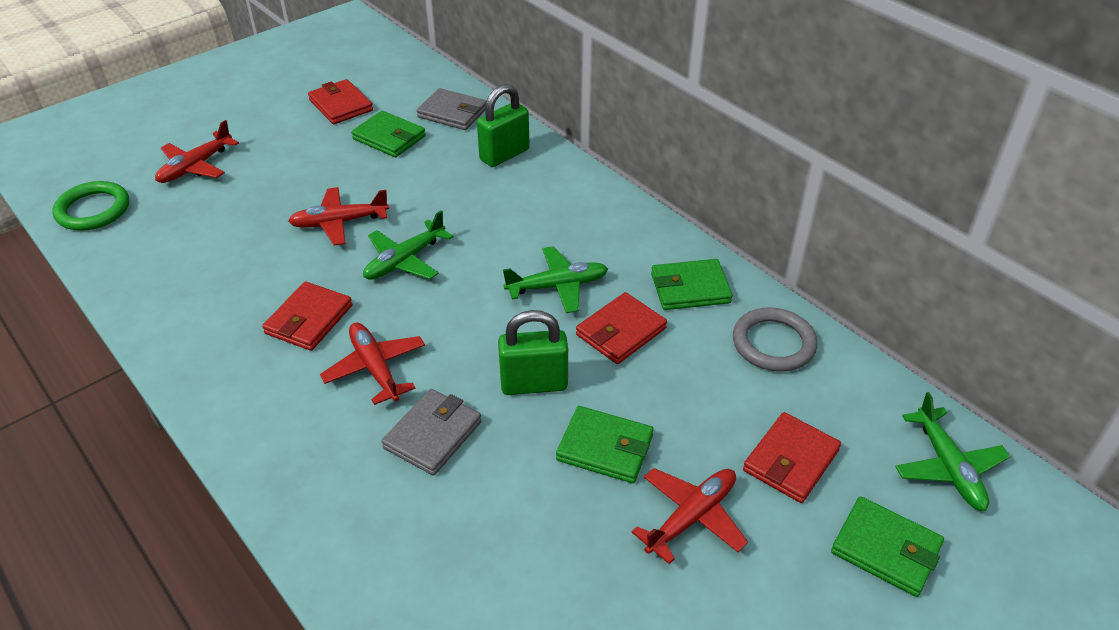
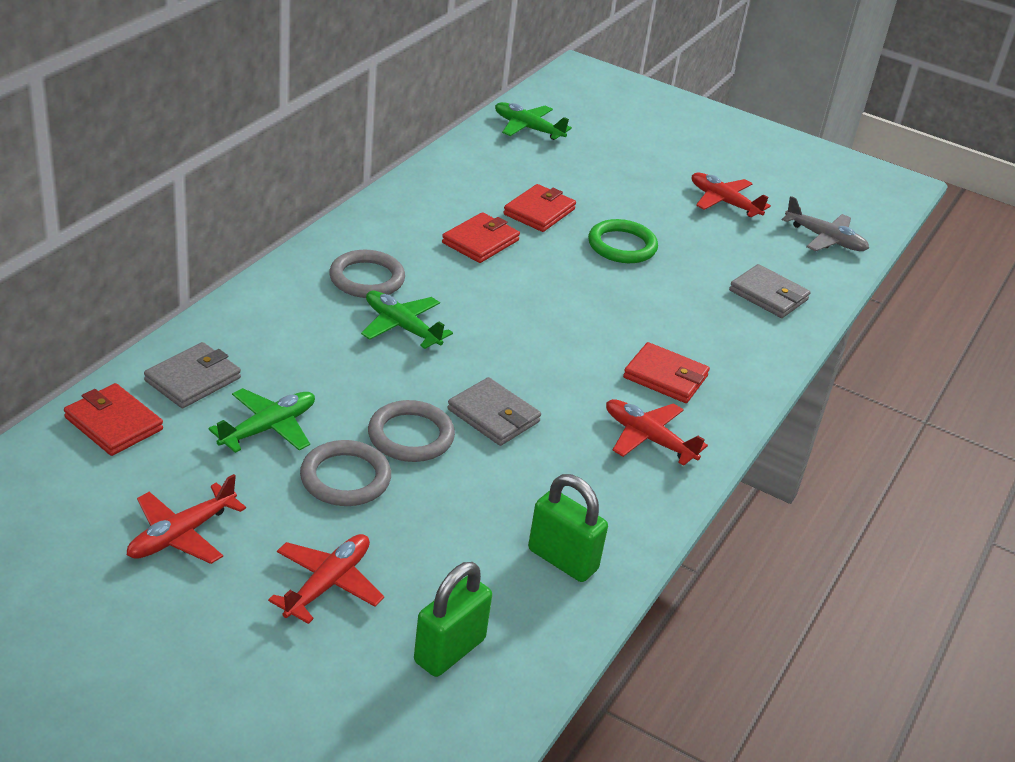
green wallet: 4 -> 0
grey plane: 0 -> 1
grey ring: 1 -> 3
grey wallet: 2 -> 3

